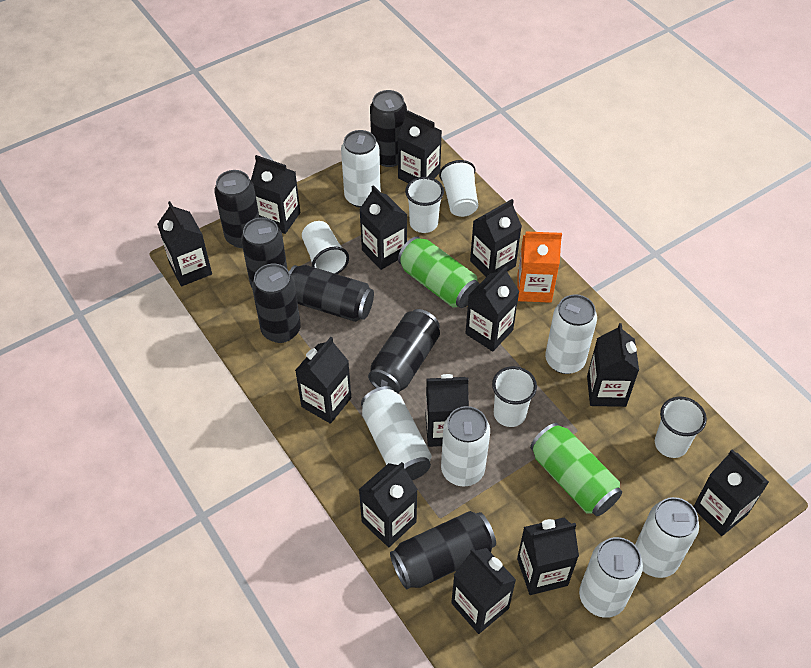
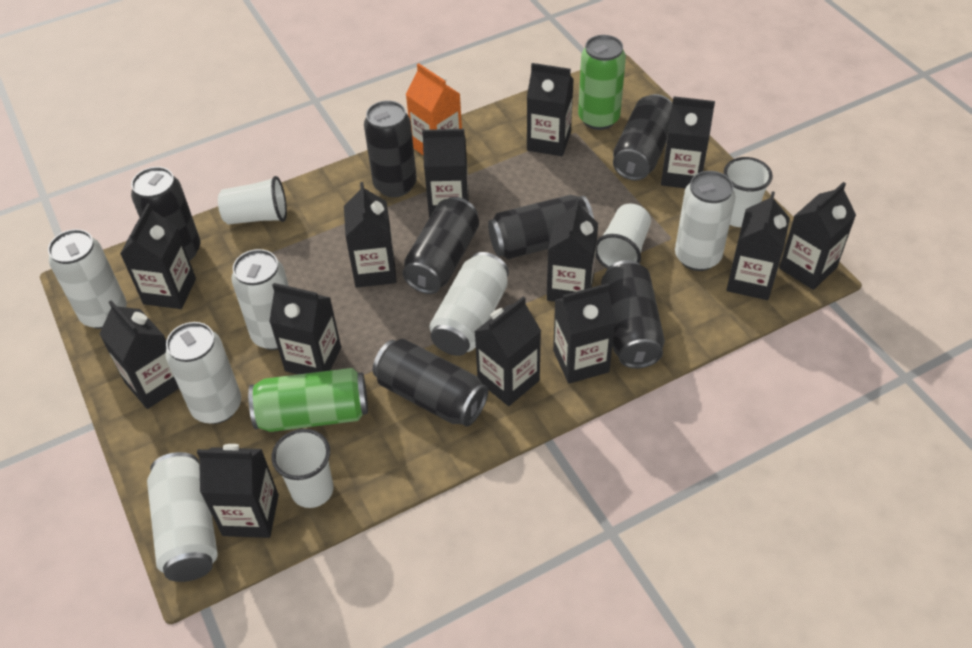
white cup: 5 -> 4

